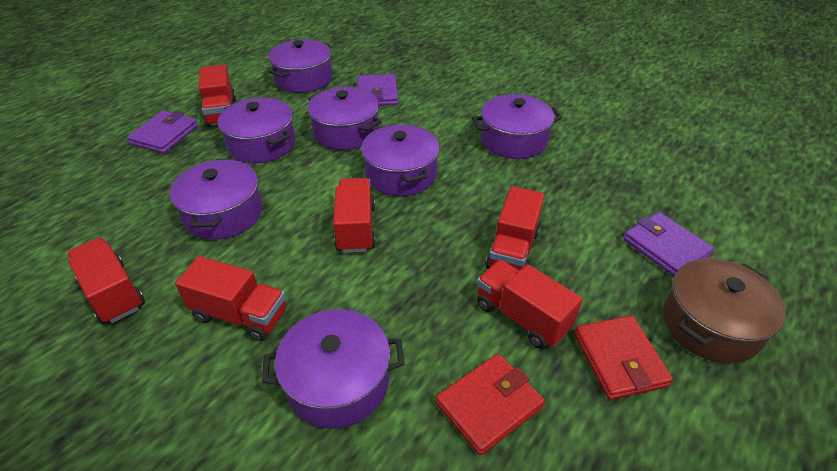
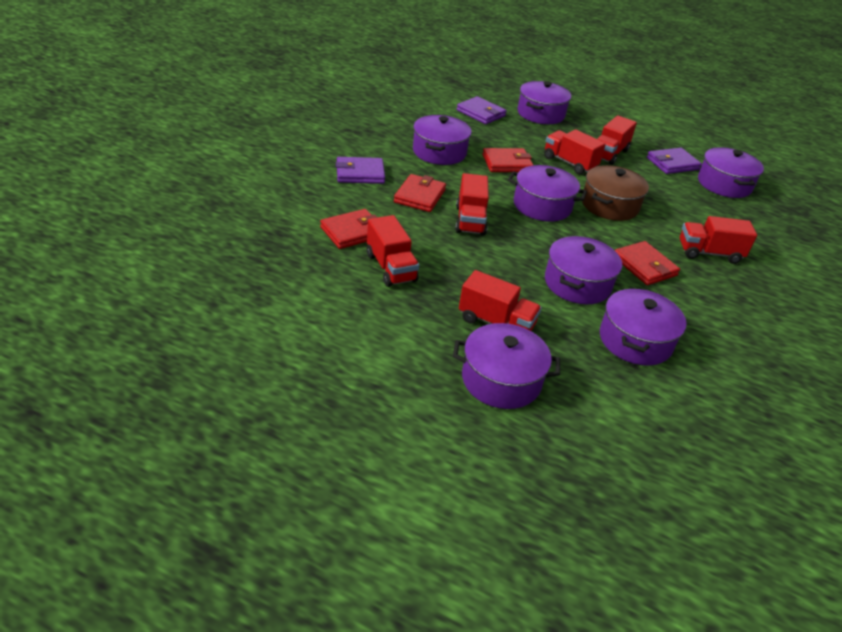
red wallet: 2 -> 4

